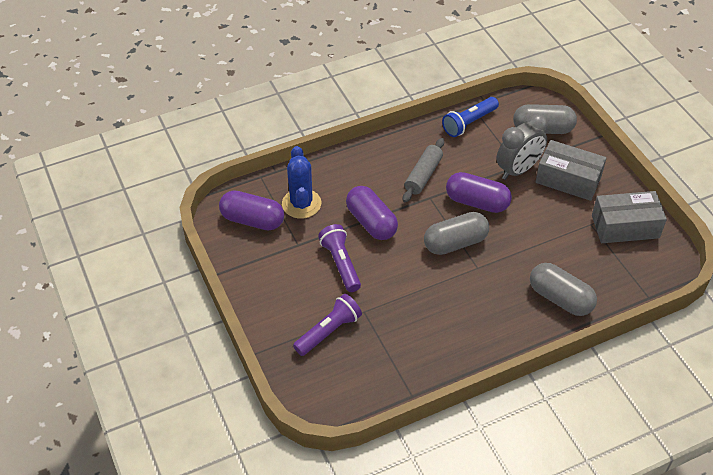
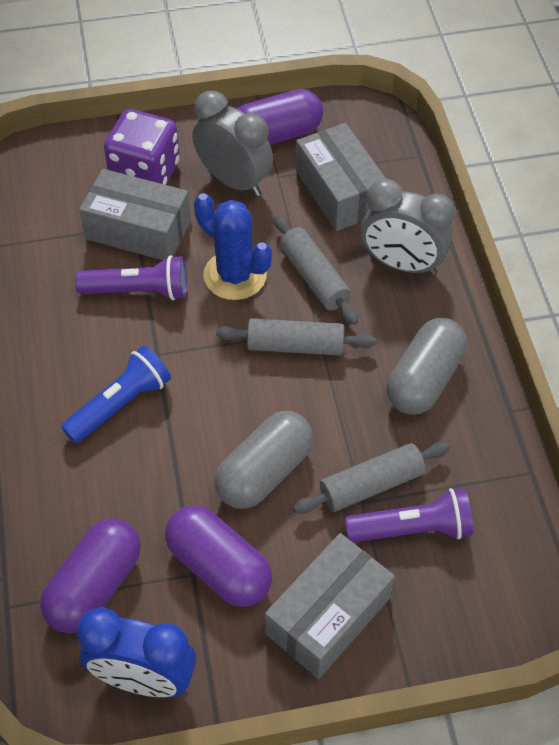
blue clock: 0 -> 1
grey box: 2 -> 3
grey capsule: 3 -> 2
grey clock: 1 -> 2
grey rolling pin: 1 -> 3
purple dice: 0 -> 1

